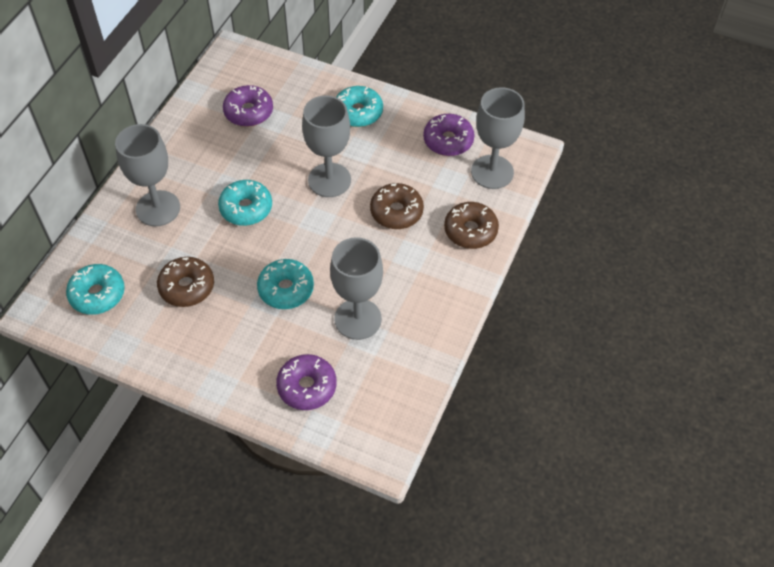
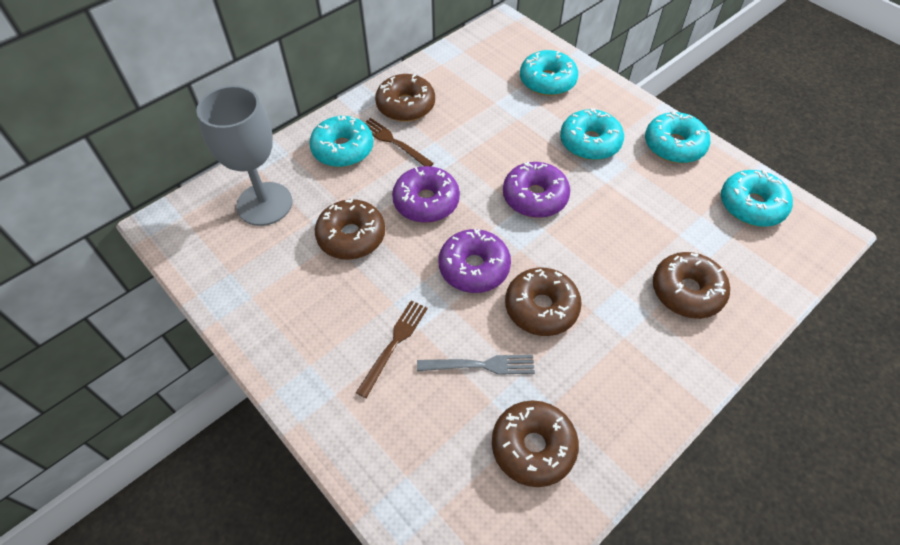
brown donut: 3 -> 5
brown fork: 0 -> 2
grey fork: 0 -> 1
grey goblet: 4 -> 1
turquoise donut: 4 -> 5

